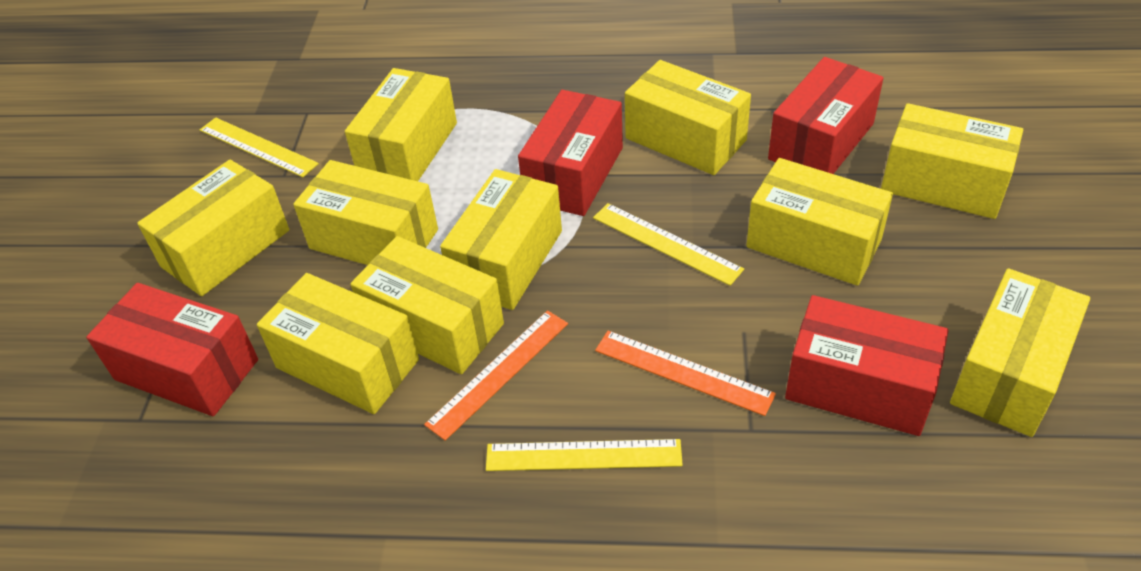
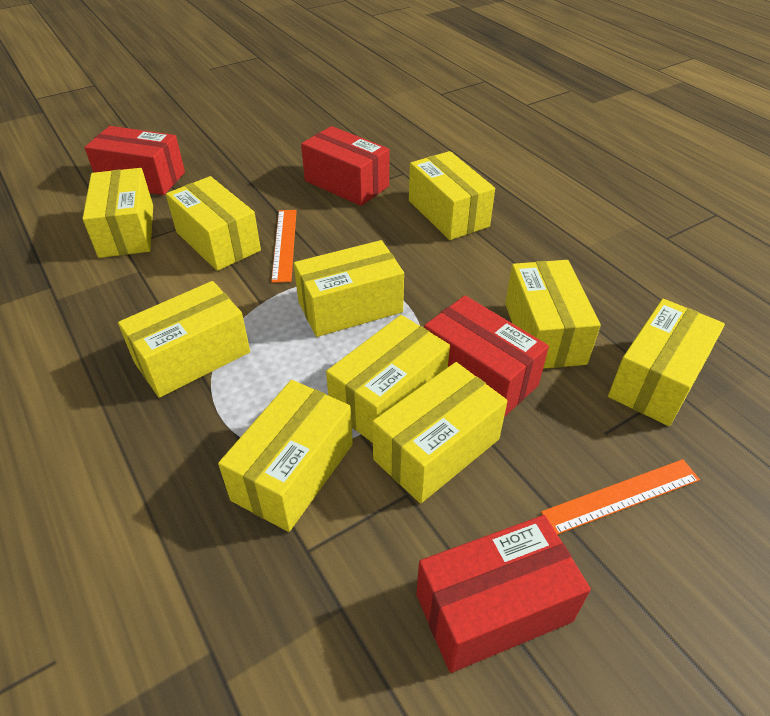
yellow ruler: 3 -> 0

